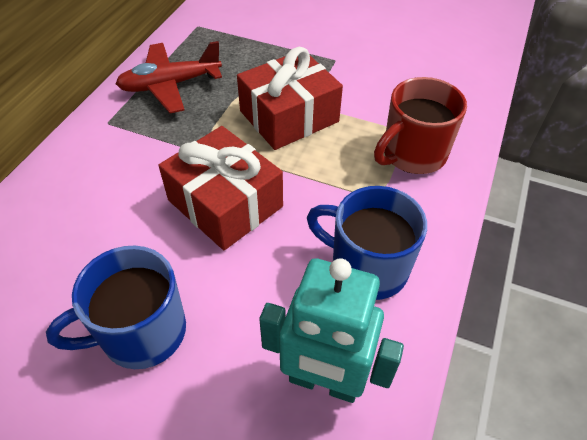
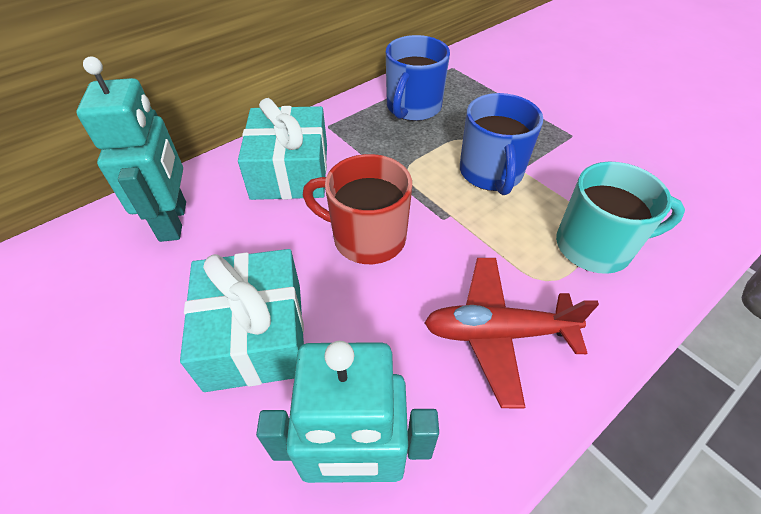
red gift: 2 -> 0
turquoise gift: 0 -> 2
turquoise mug: 0 -> 1
turquoise robot: 1 -> 2

